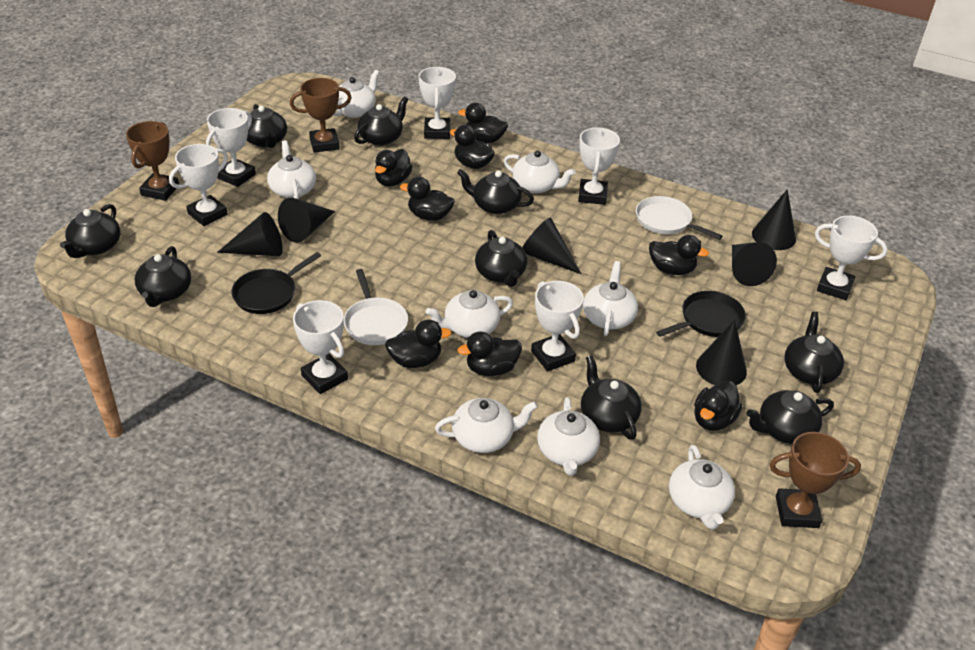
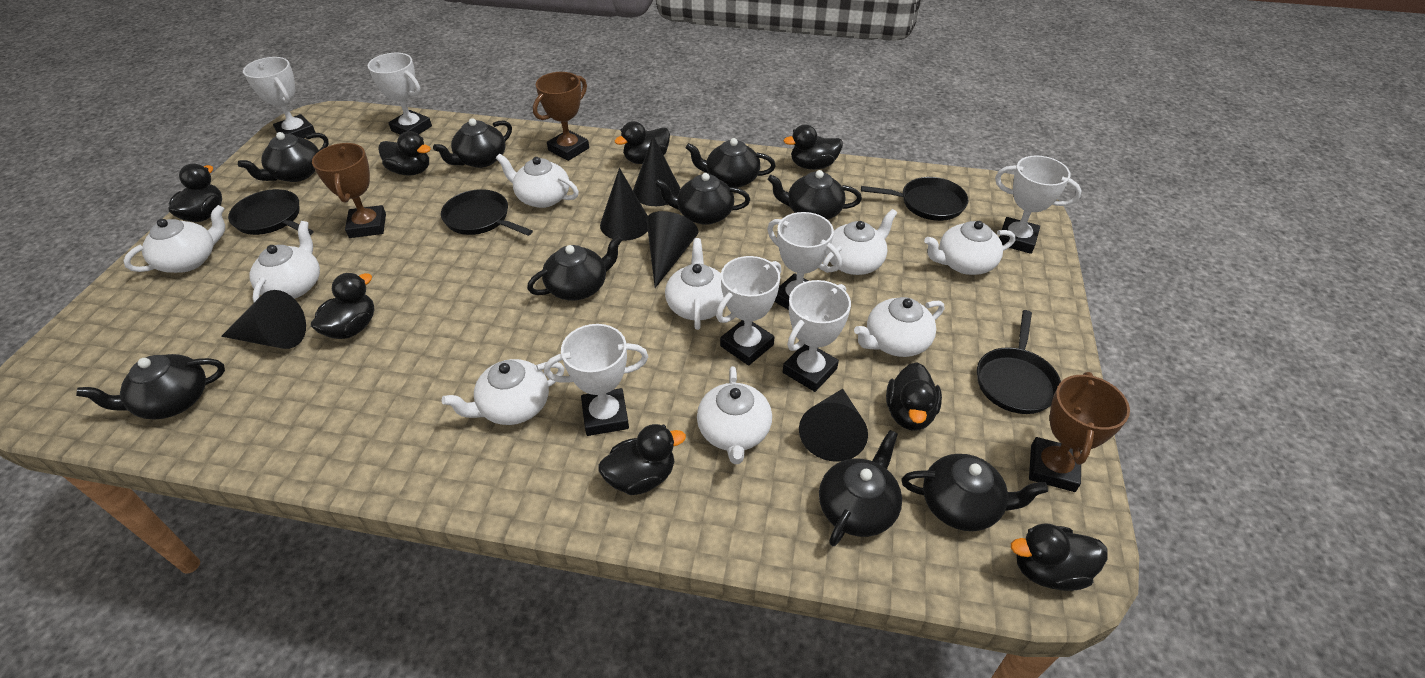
black cone: 6 -> 5
black pan: 2 -> 4
white pan: 2 -> 0
white teapot: 8 -> 9

